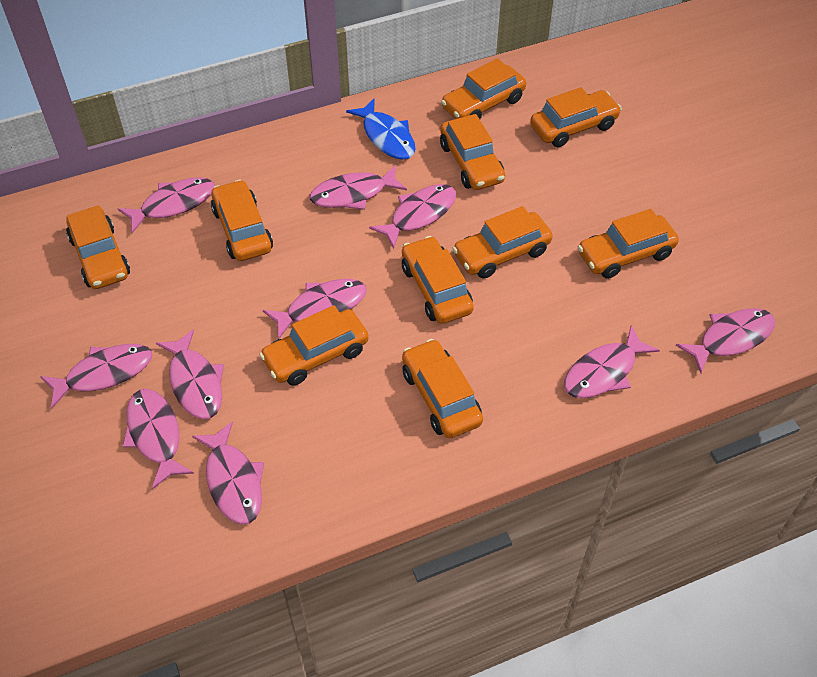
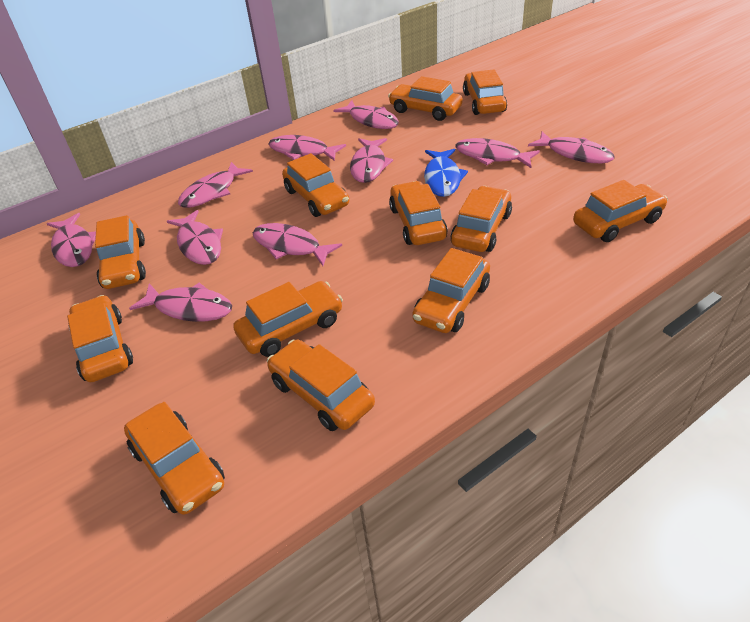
orange car: 10 -> 12

